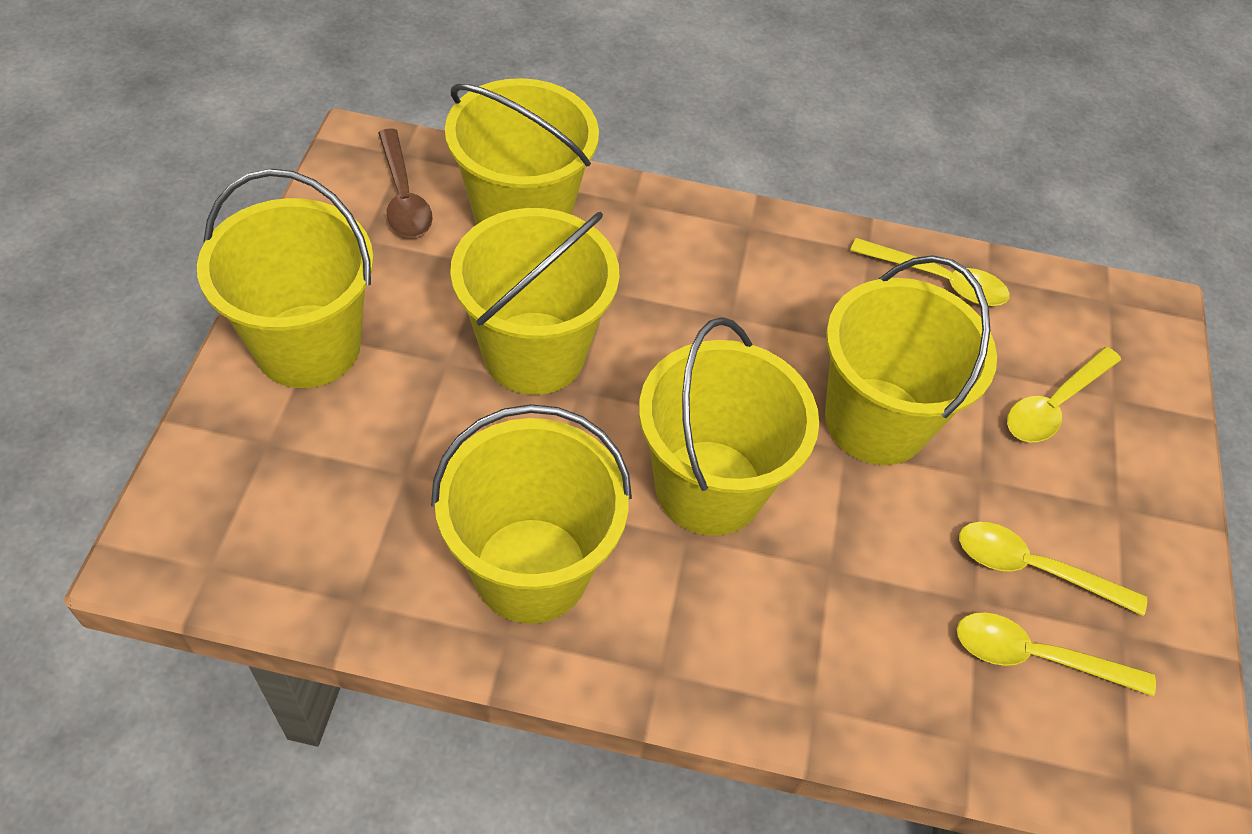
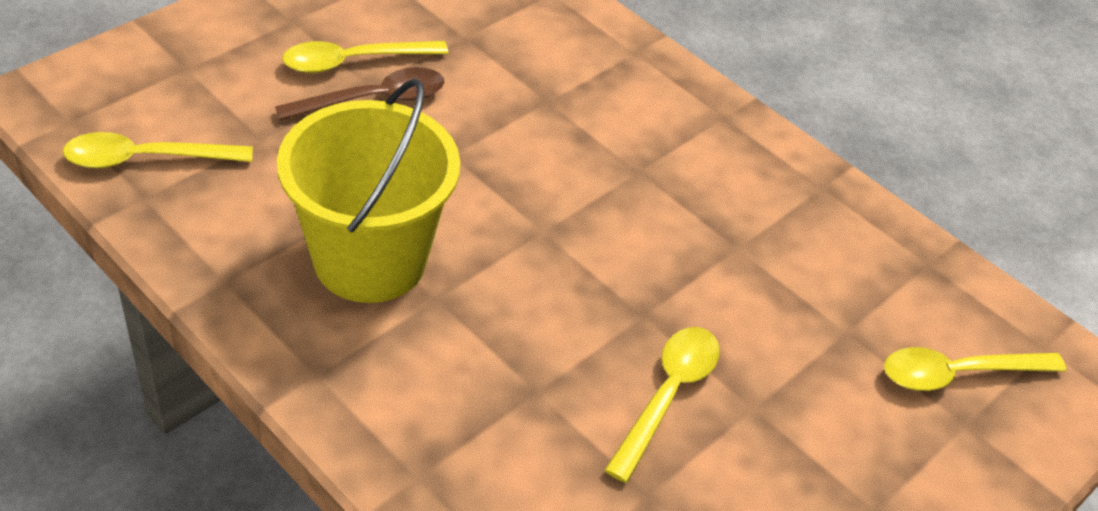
yellow bucket: 6 -> 1

